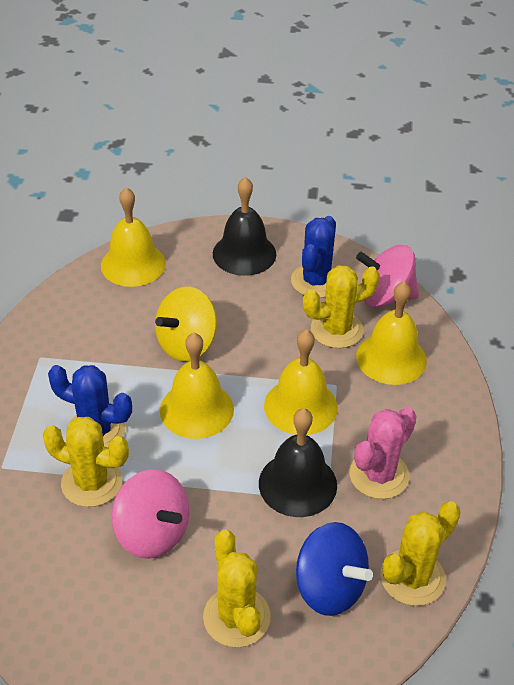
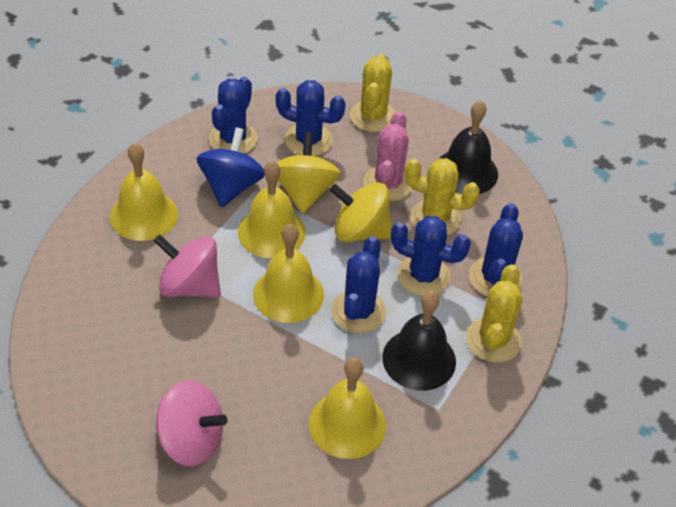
blue cactus: 2 -> 5
yellow cactus: 4 -> 3
yellow spinning top: 1 -> 2

